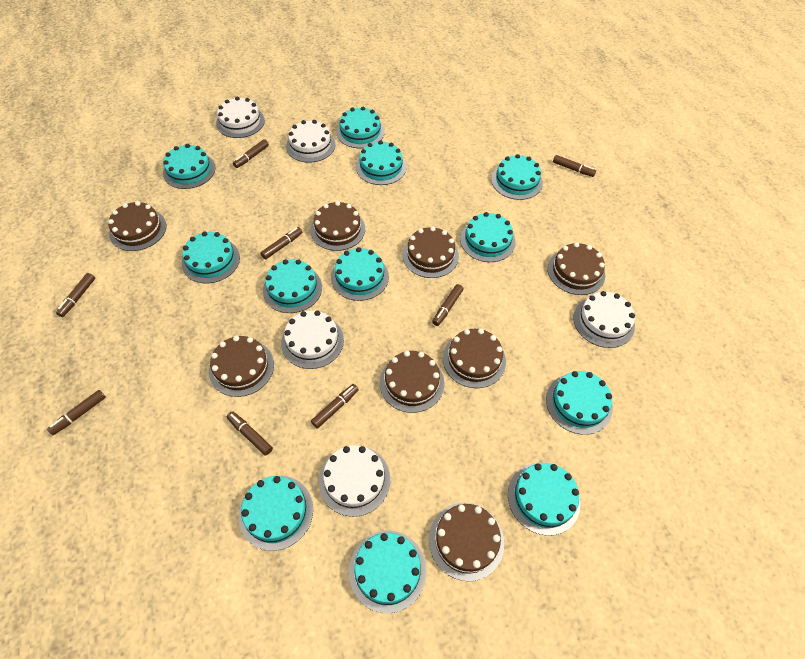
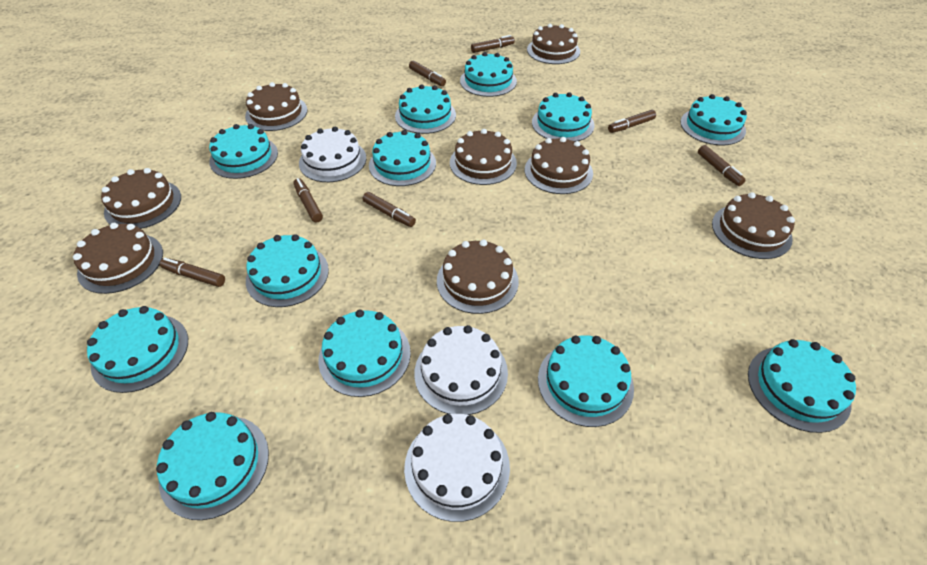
brown marker: 8 -> 7
white cake: 5 -> 3

